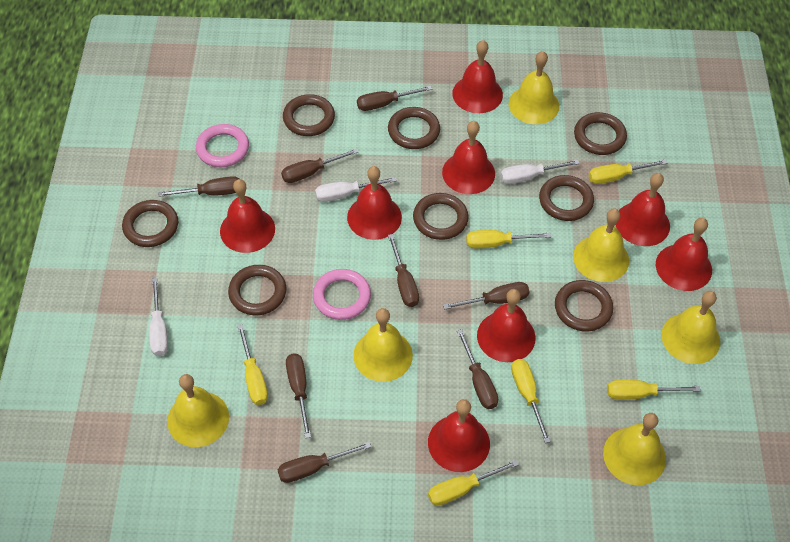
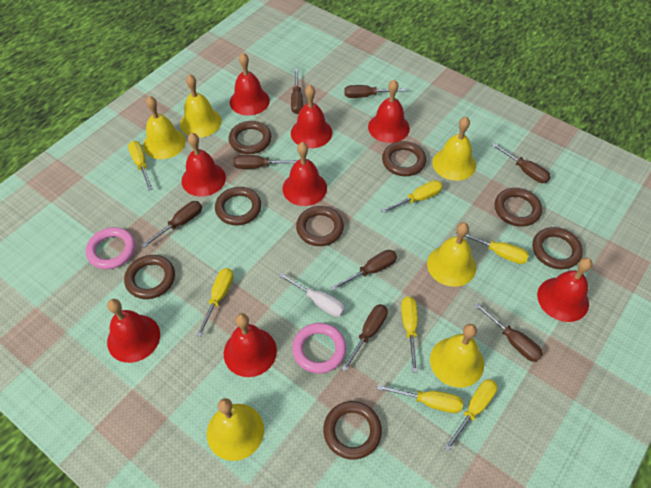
white screwdriver: 3 -> 1
yellow screwdriver: 6 -> 7

